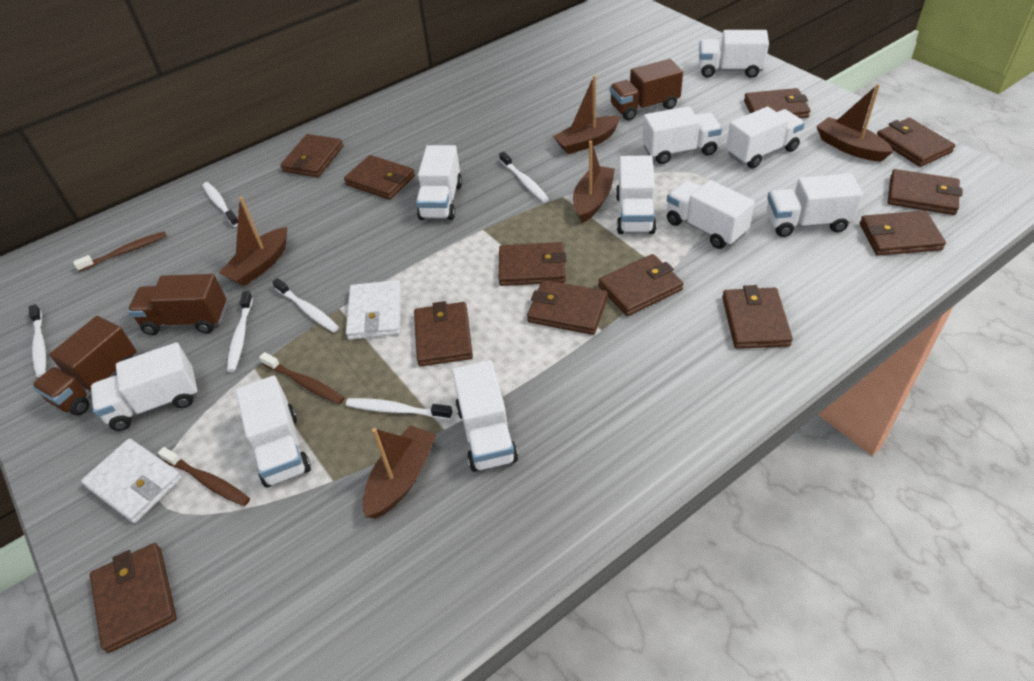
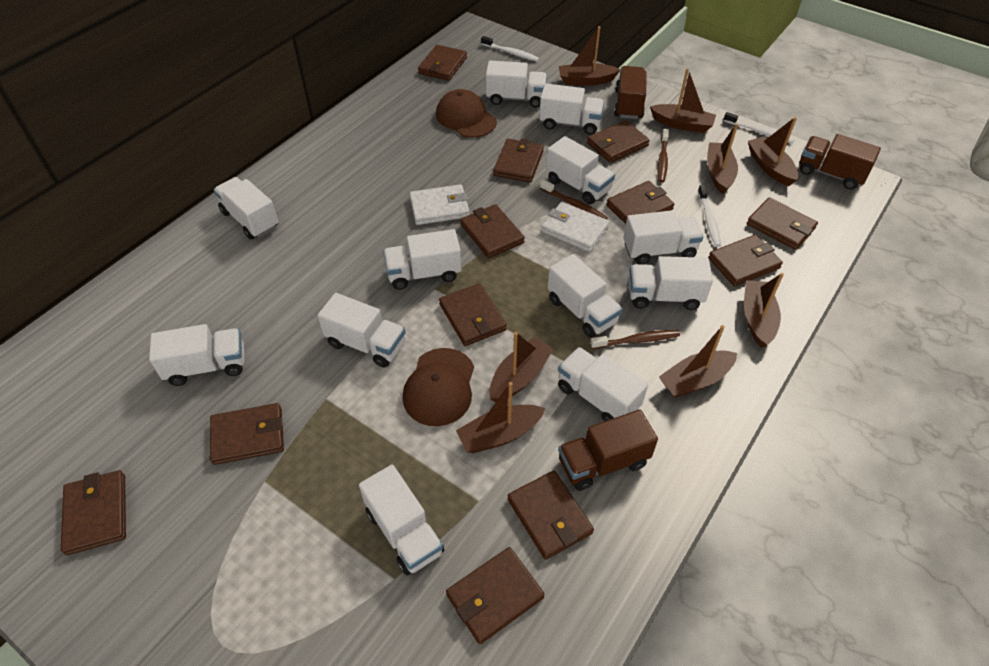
brown boat: 5 -> 8
brown cap: 0 -> 2
white toothbrush: 6 -> 3
white truck: 10 -> 12

